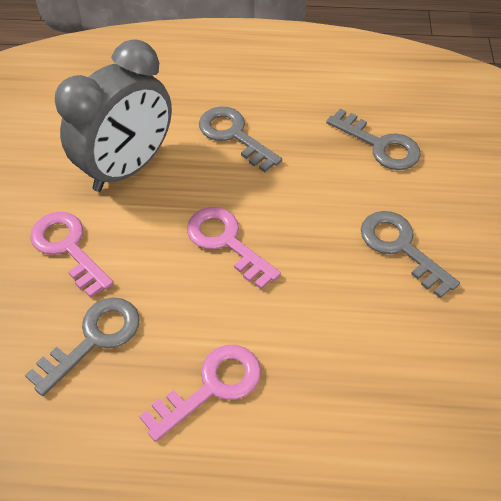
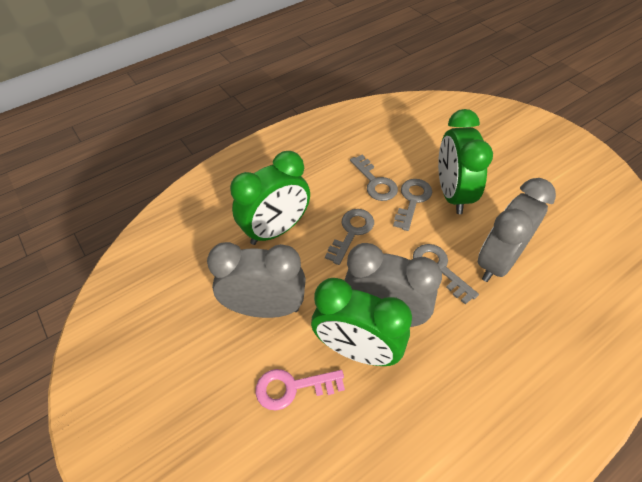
green clock: 0 -> 3
grey clock: 1 -> 3
pink key: 3 -> 1

